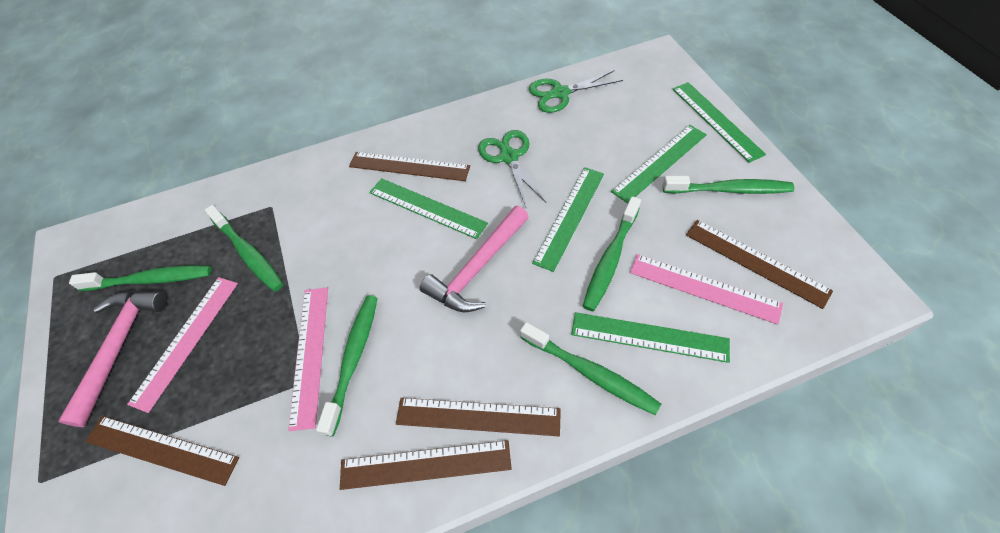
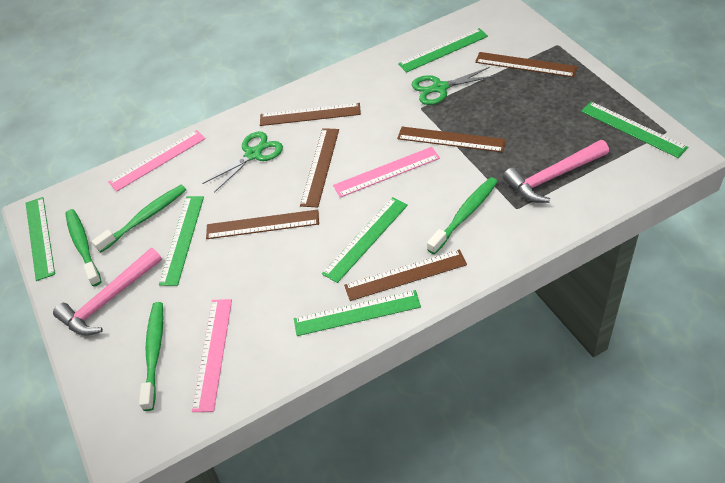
brown ruler: 5 -> 6
green ruler: 5 -> 6
green toothbrush: 6 -> 4

